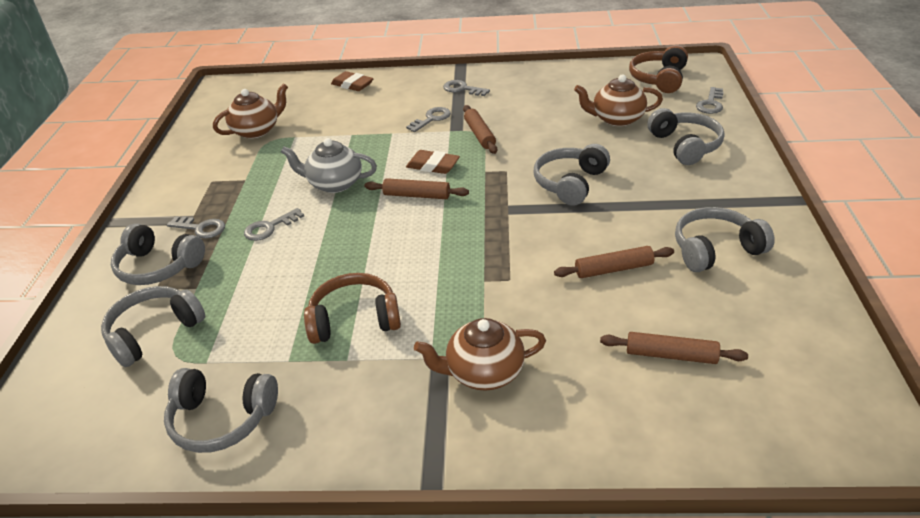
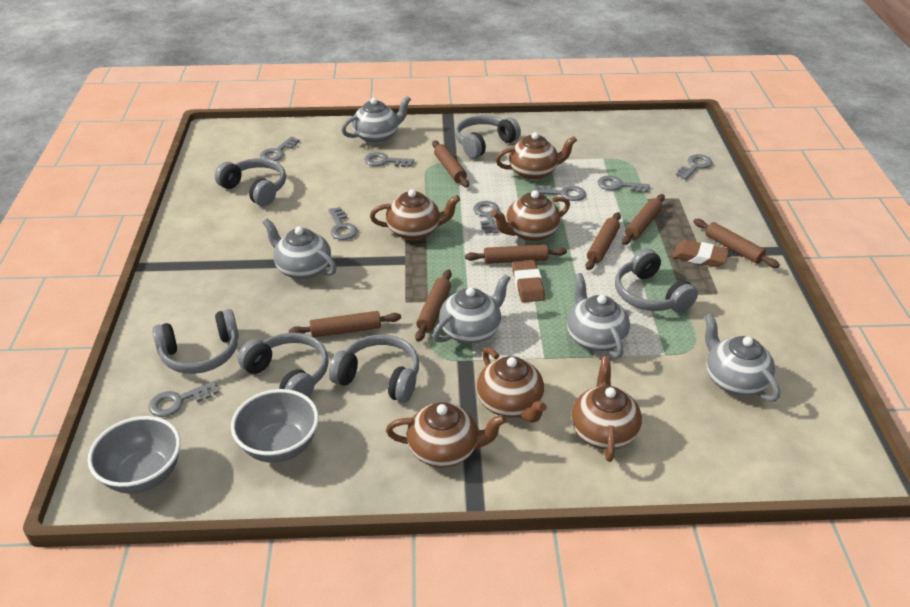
brown headphones: 2 -> 0
brown rolling pin: 4 -> 7
brown teapot: 3 -> 6
grey bowl: 0 -> 2
grey key: 5 -> 8
grey teapot: 1 -> 5

